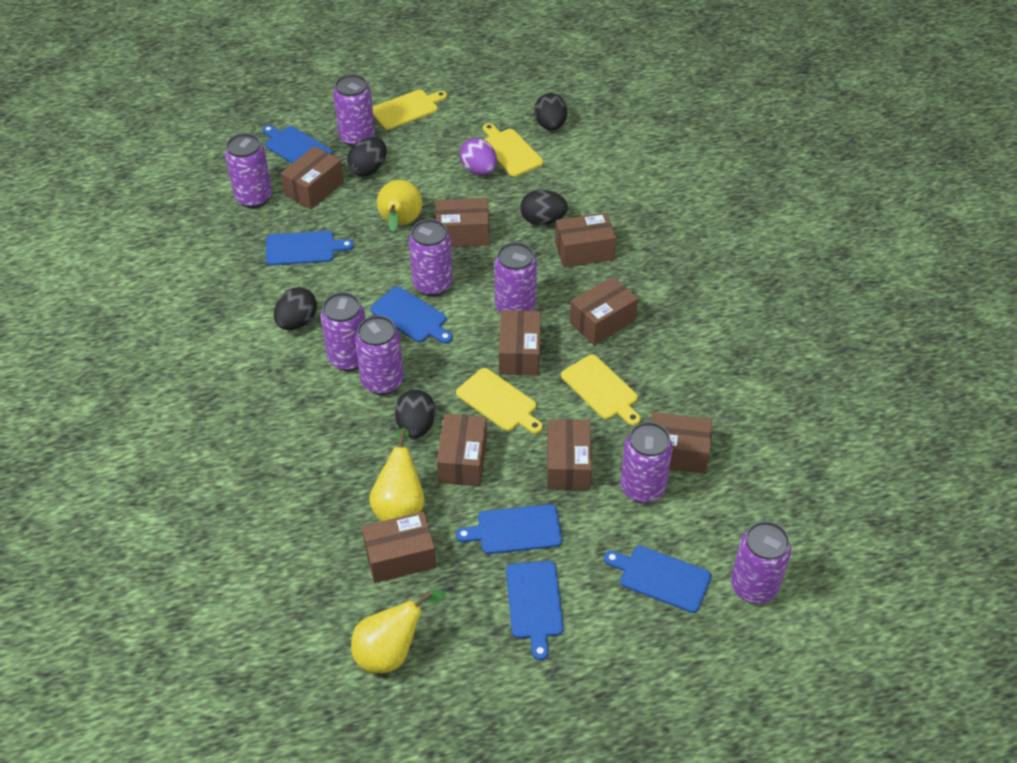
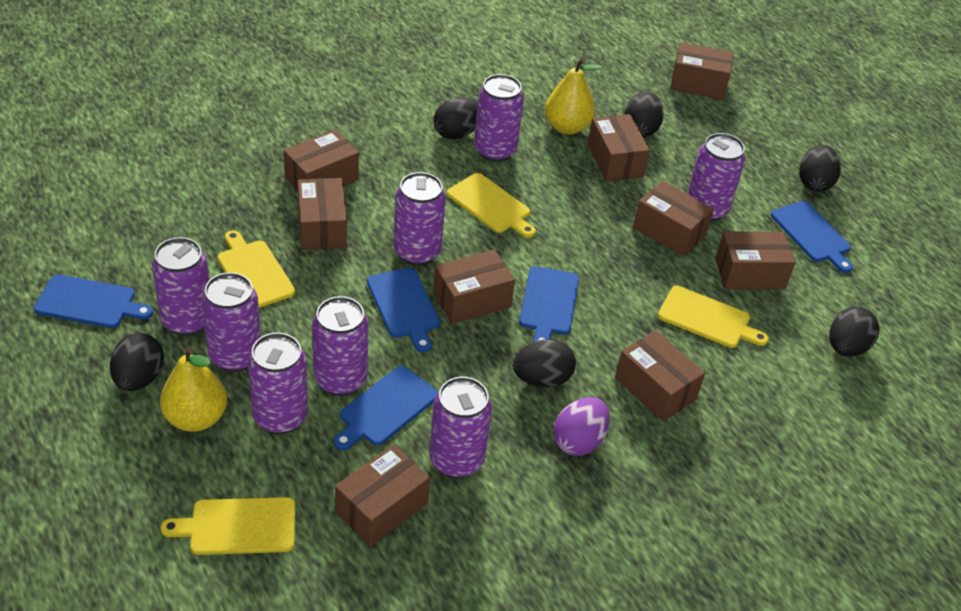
black egg: 5 -> 6
blue cutting board: 6 -> 5
yellow pear: 3 -> 2

